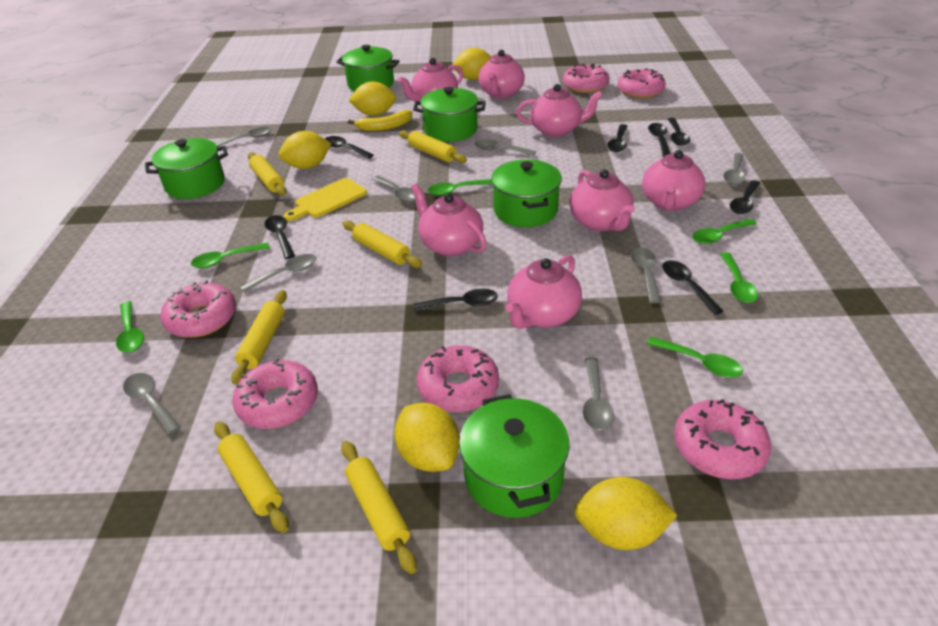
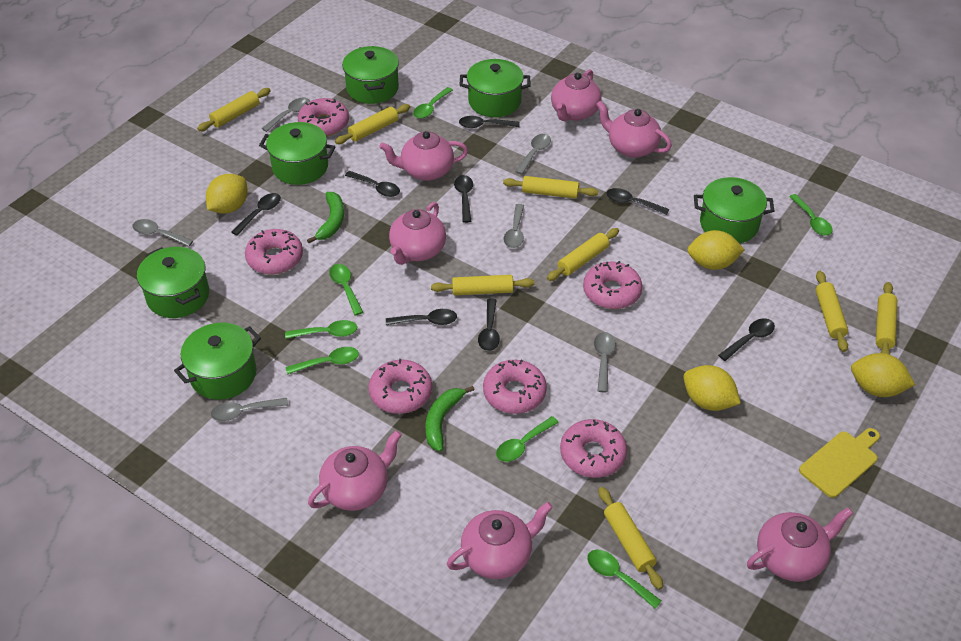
green banana: 0 -> 2
green pot: 5 -> 6
green spoon: 6 -> 7
grey spoon: 8 -> 6
yellow banana: 1 -> 0
yellow lemon: 5 -> 4
yellow rolling pin: 6 -> 8

